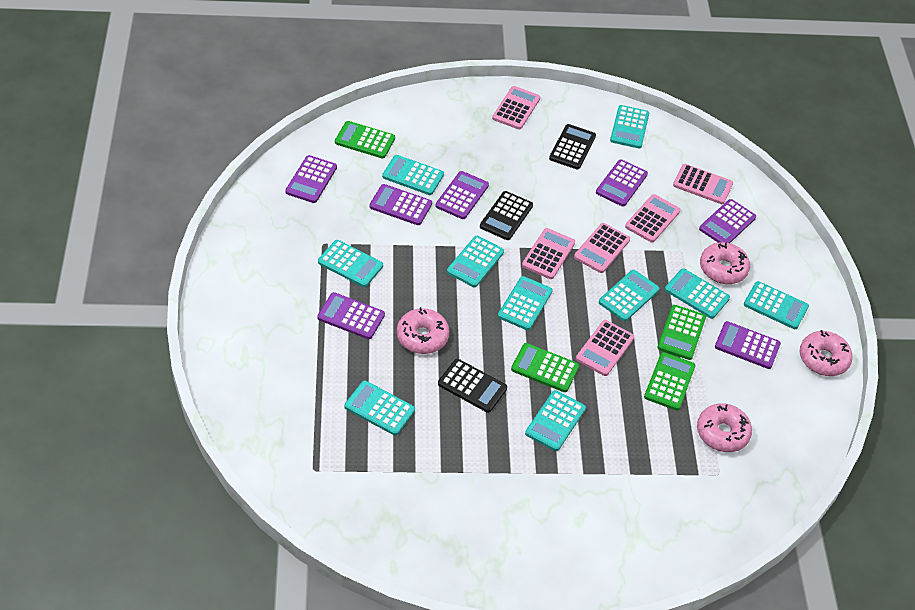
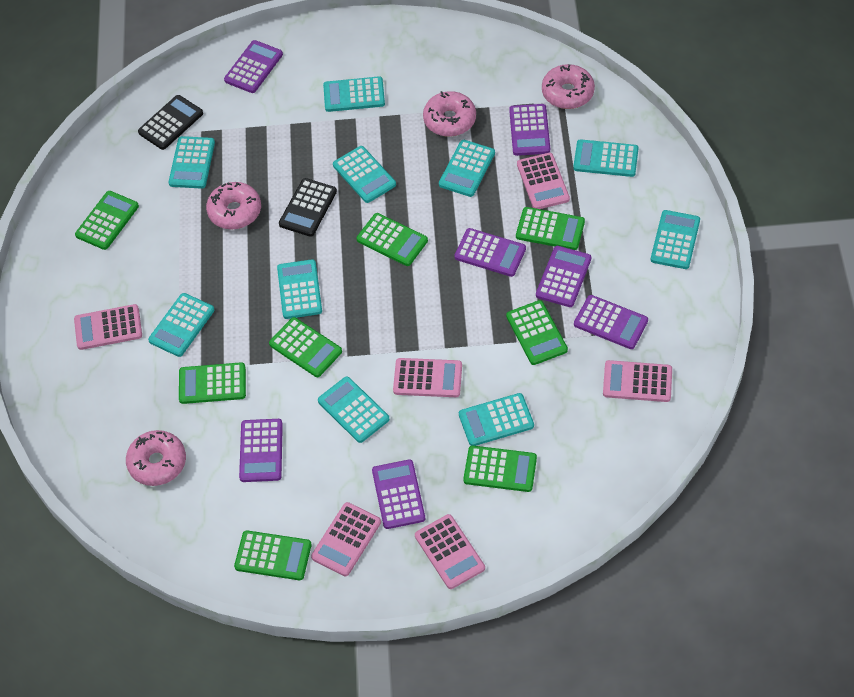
black calculator: 3 -> 2
green calculator: 4 -> 8

